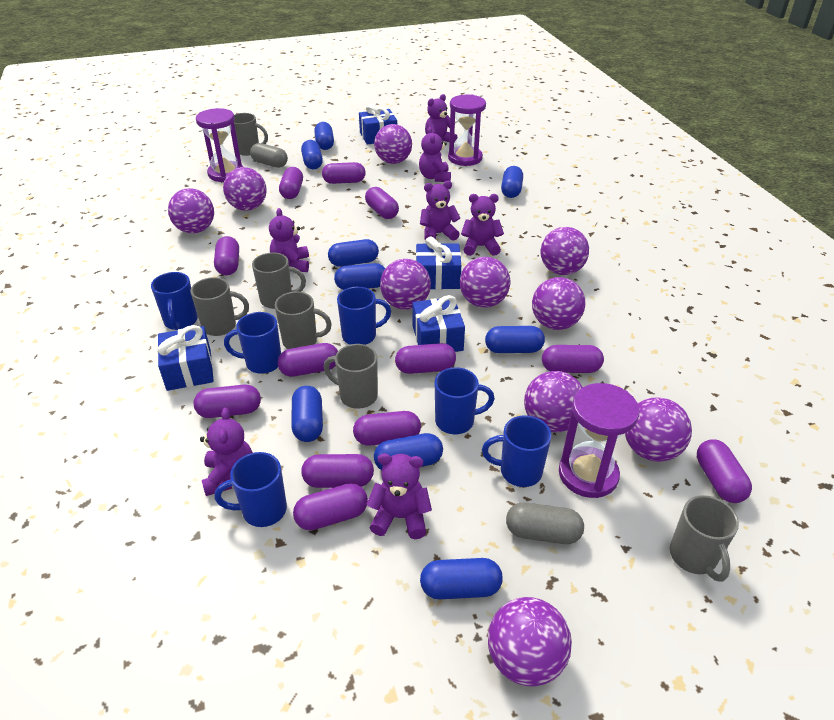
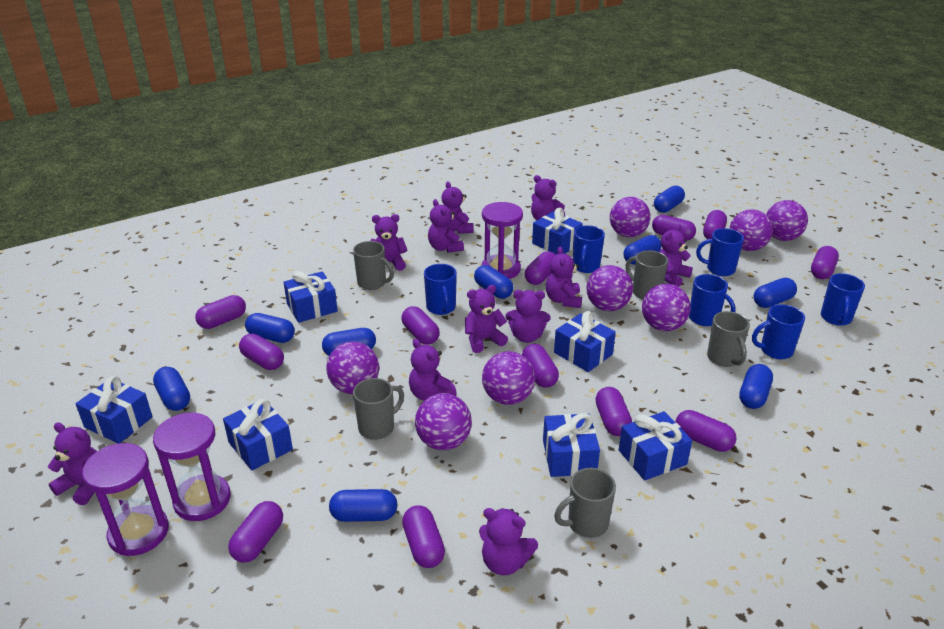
blue gift: 4 -> 7
grey capsule: 2 -> 0
grey mug: 6 -> 5
purple ball: 10 -> 8
purple teddy bear: 7 -> 11

